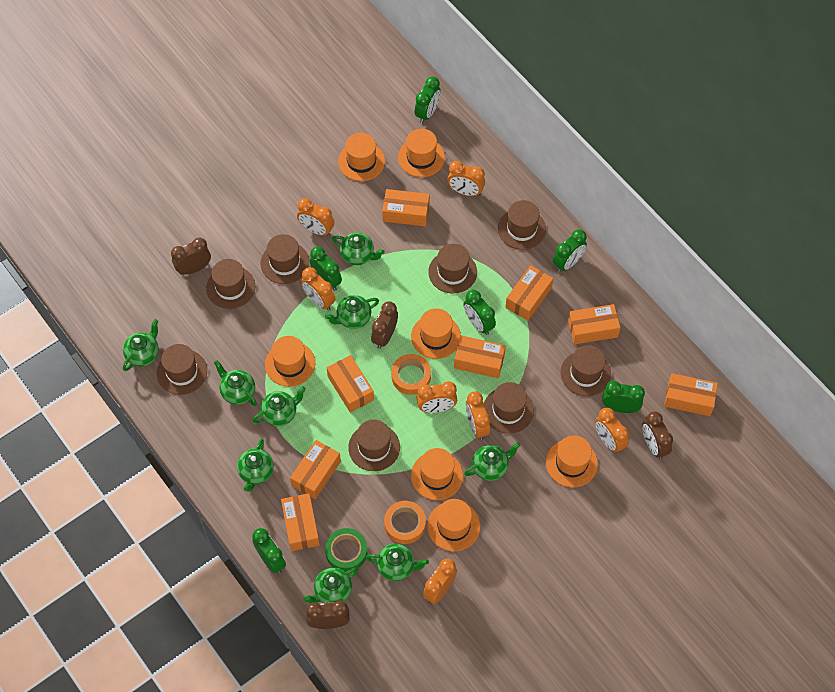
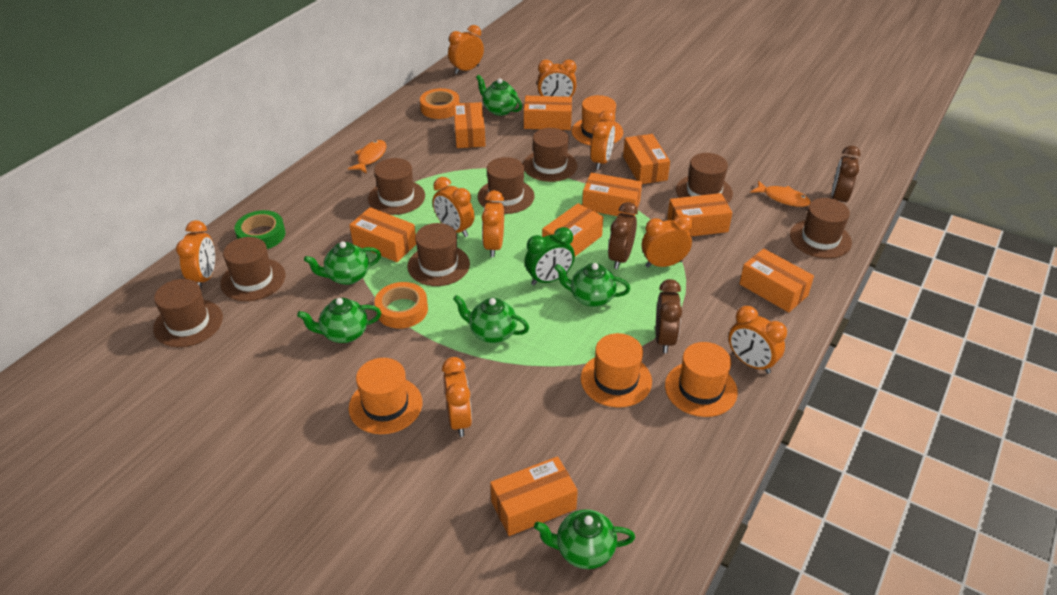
brown clock: 4 -> 3
green clock: 6 -> 1
green teapot: 9 -> 6
orange box: 8 -> 9
orange clock: 7 -> 9
orange fish: 0 -> 2
orange hat: 7 -> 4

